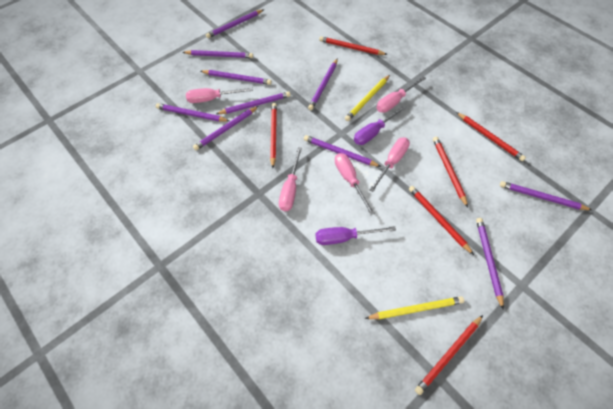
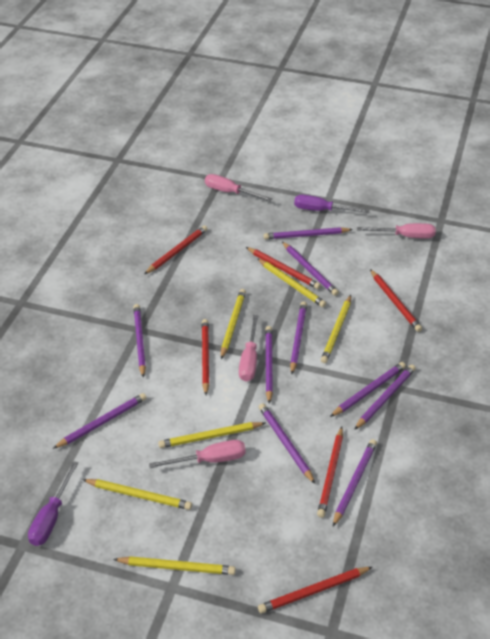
pink screwdriver: 5 -> 4
yellow pencil: 2 -> 6

